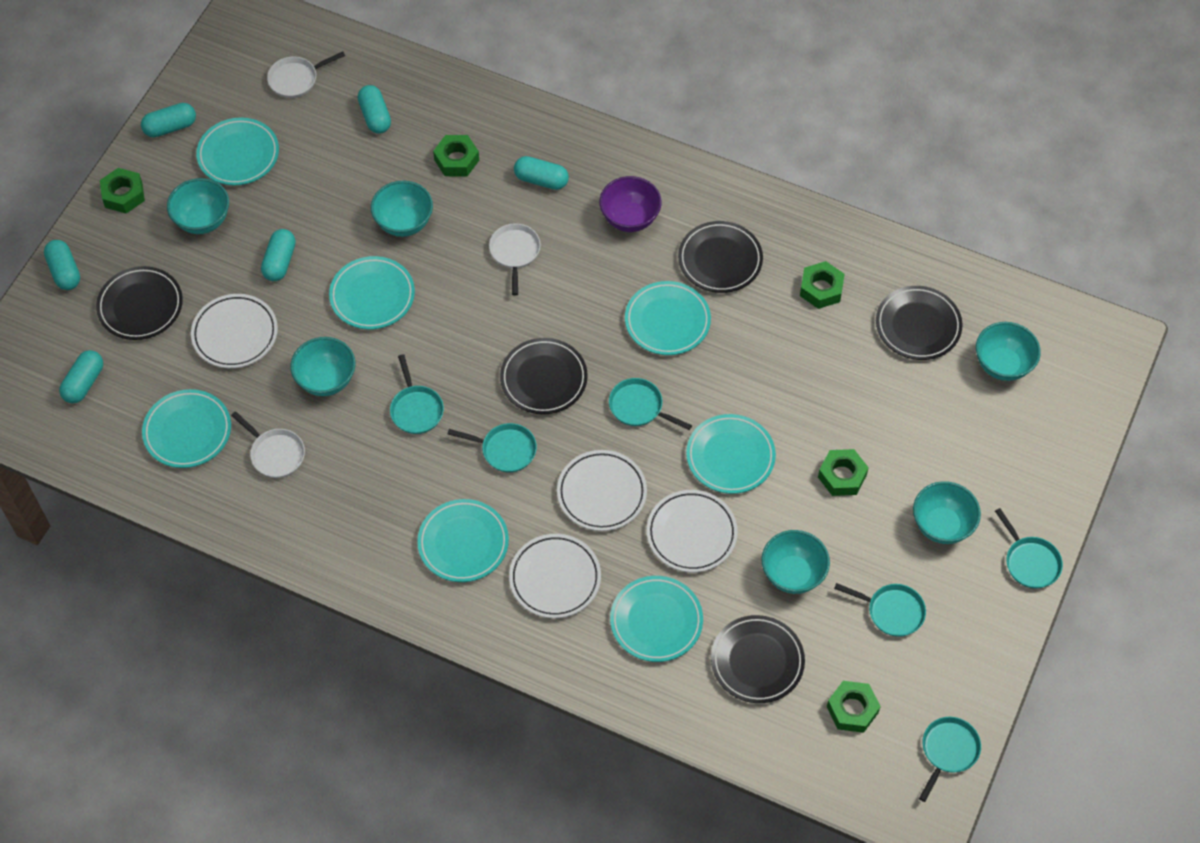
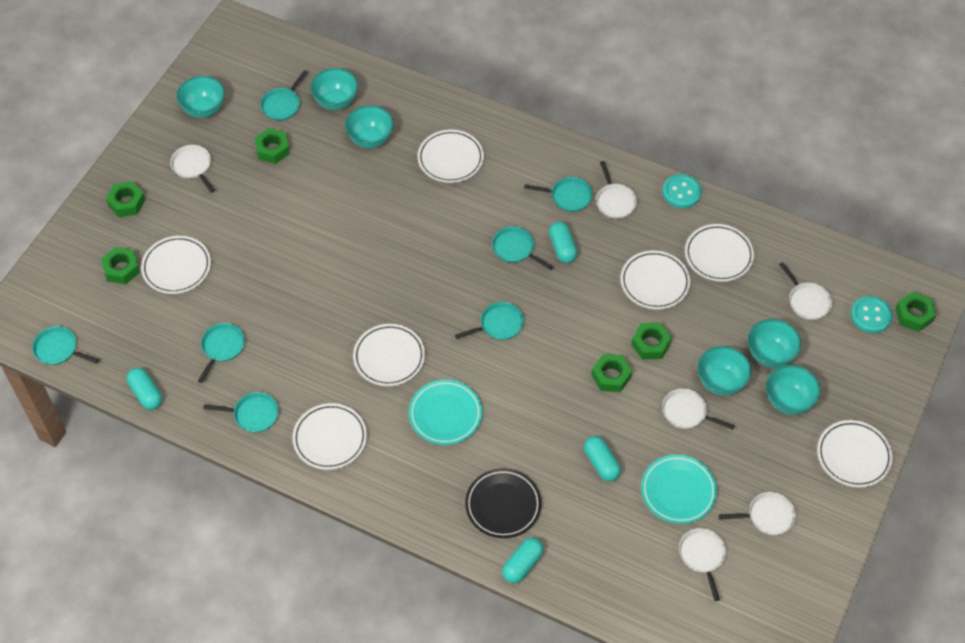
black plate: 5 -> 1
green nut: 5 -> 6
purple bowl: 1 -> 0
turquoise button: 0 -> 2
turquoise capsule: 6 -> 4
turquoise pan: 6 -> 7
turquoise plate: 7 -> 2
white pan: 3 -> 6
white plate: 4 -> 7

